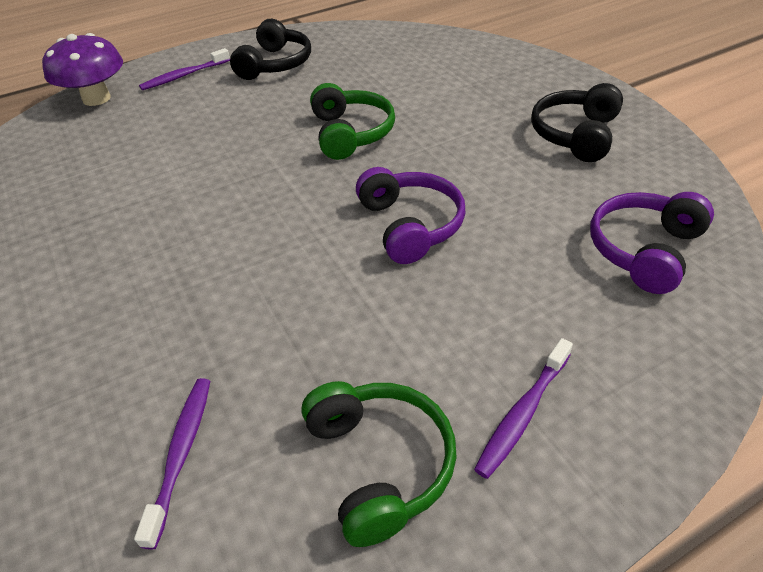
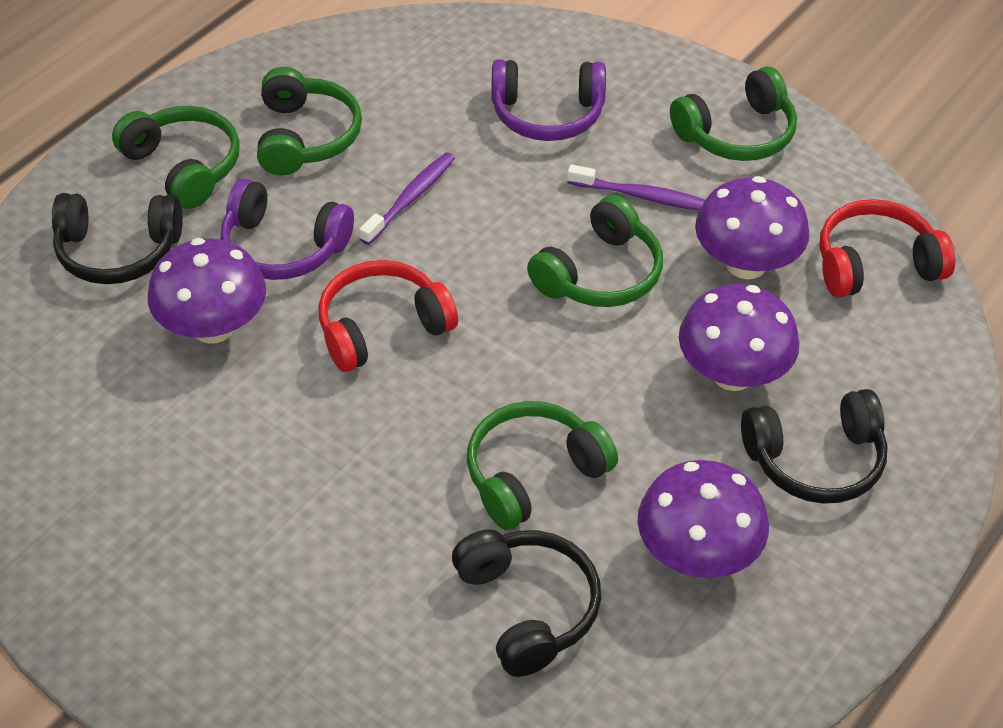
black headphones: 2 -> 3
green headphones: 2 -> 5
purple mushroom: 1 -> 4
purple toothbrush: 3 -> 2
red headphones: 0 -> 2

